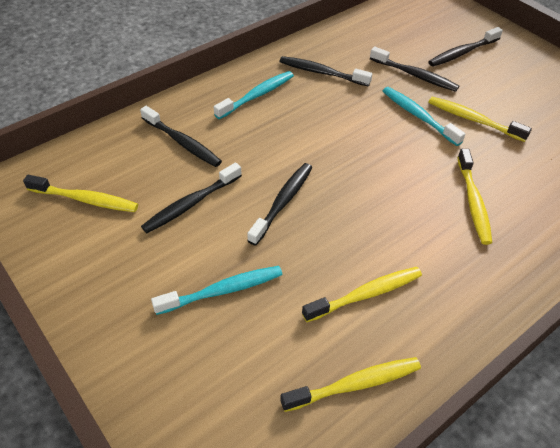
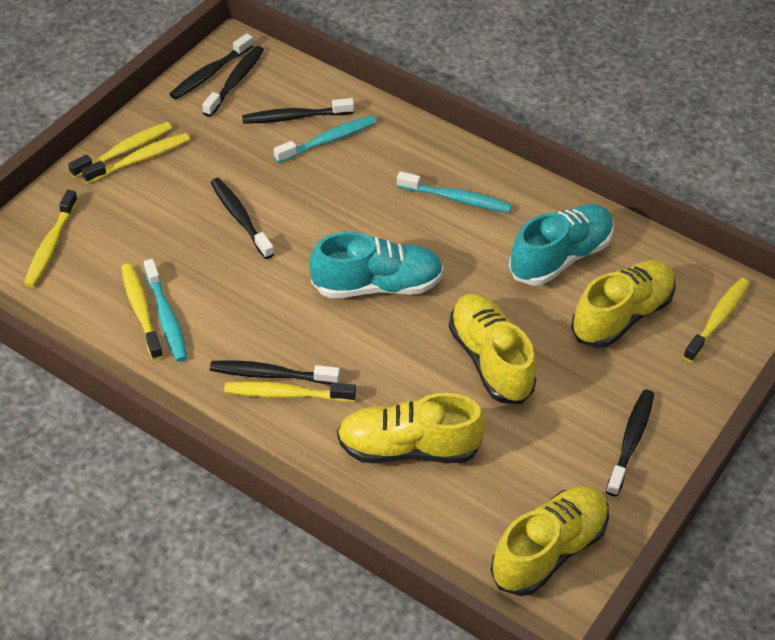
turquoise shoe: 0 -> 2
yellow shoe: 0 -> 4
yellow toothbrush: 5 -> 6

